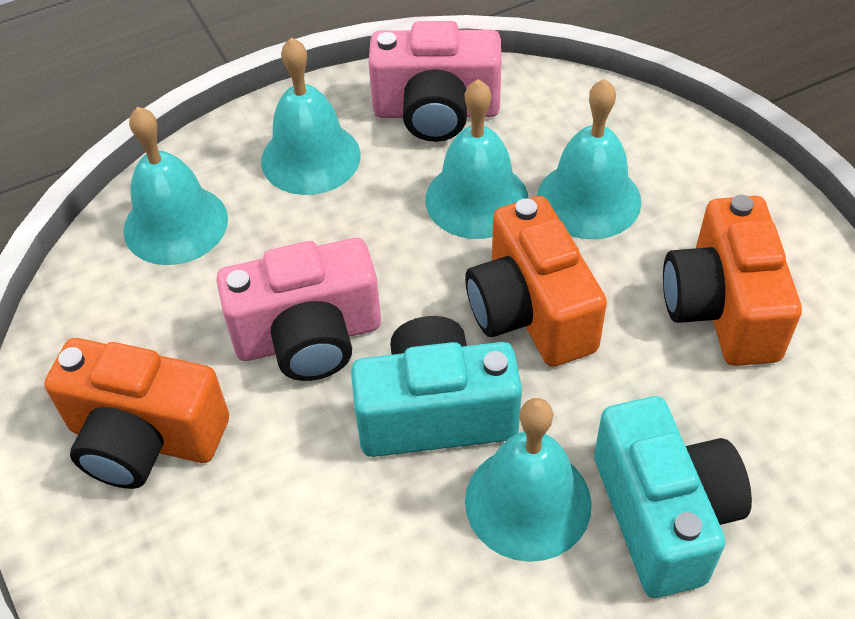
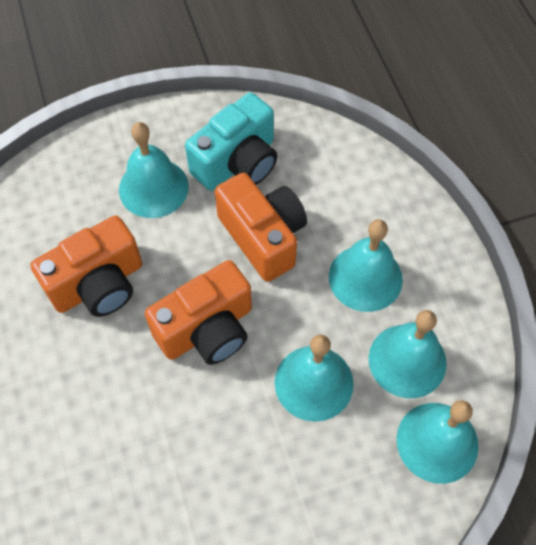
pink camera: 2 -> 0
turquoise camera: 2 -> 1

